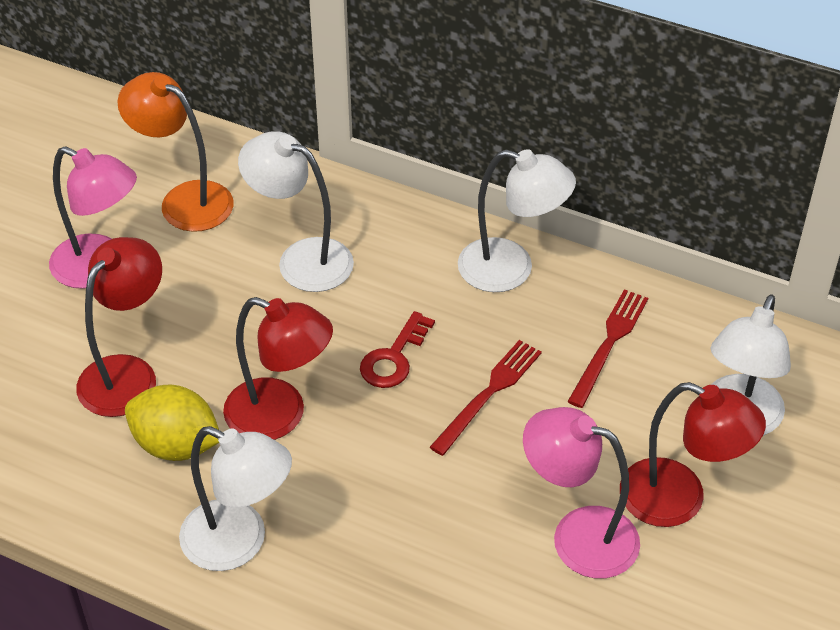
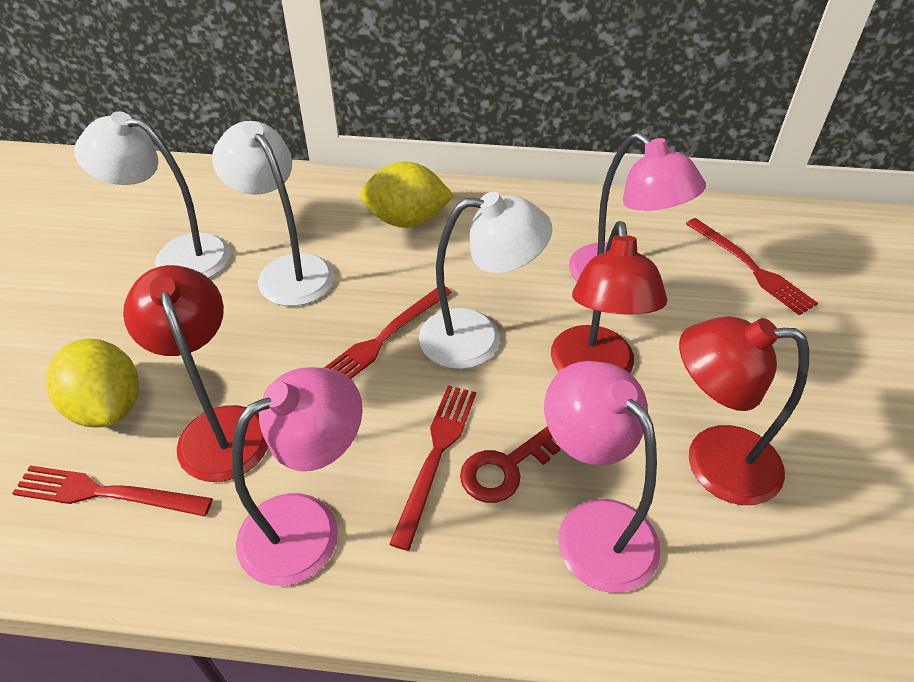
orange lamp: 1 -> 0
pink lamp: 2 -> 3
red fork: 2 -> 4
white lamp: 4 -> 3
yellow lemon: 1 -> 2

